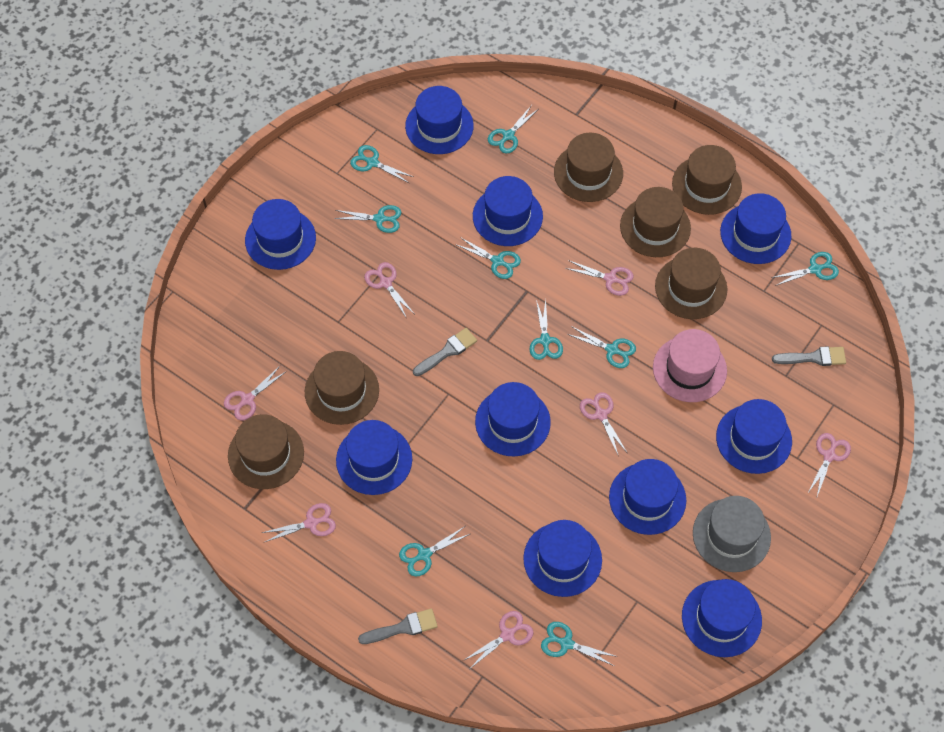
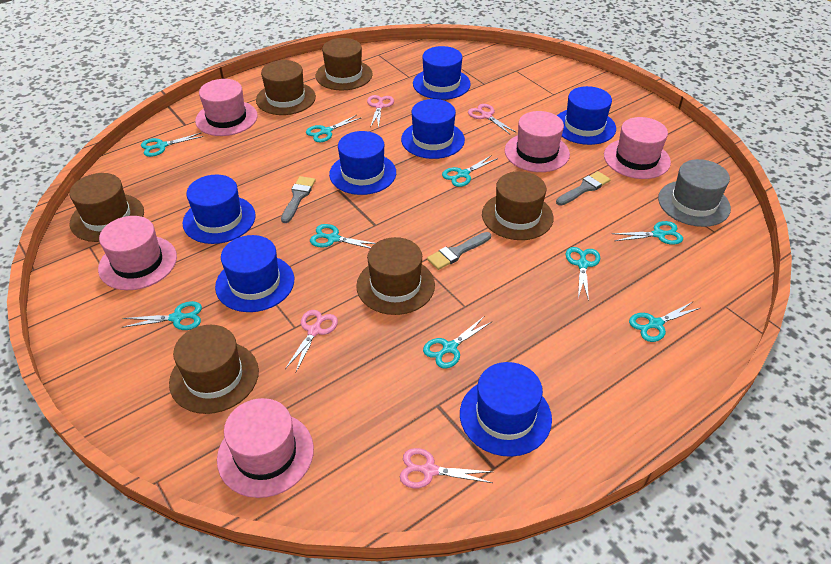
blue hat: 10 -> 7
pink hat: 1 -> 5
pink scissors: 7 -> 4

